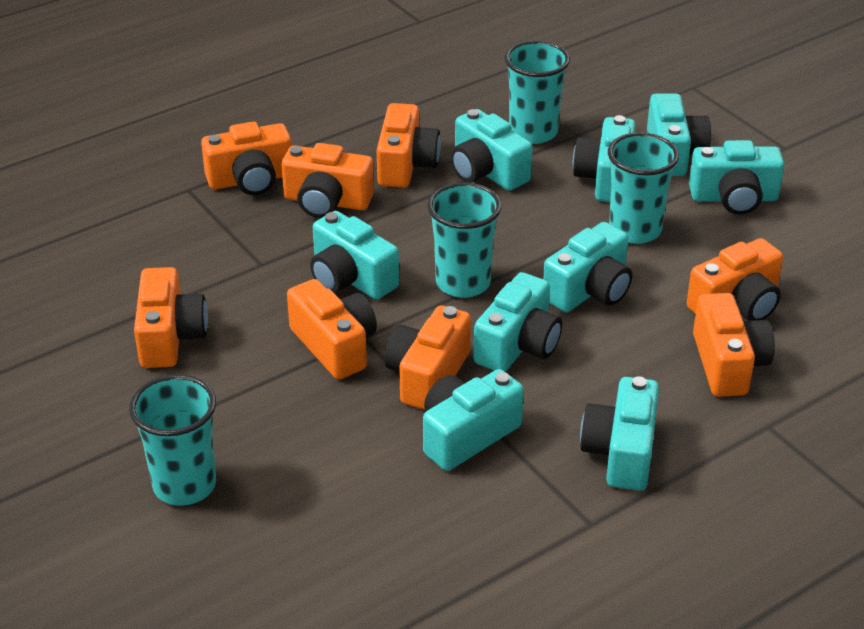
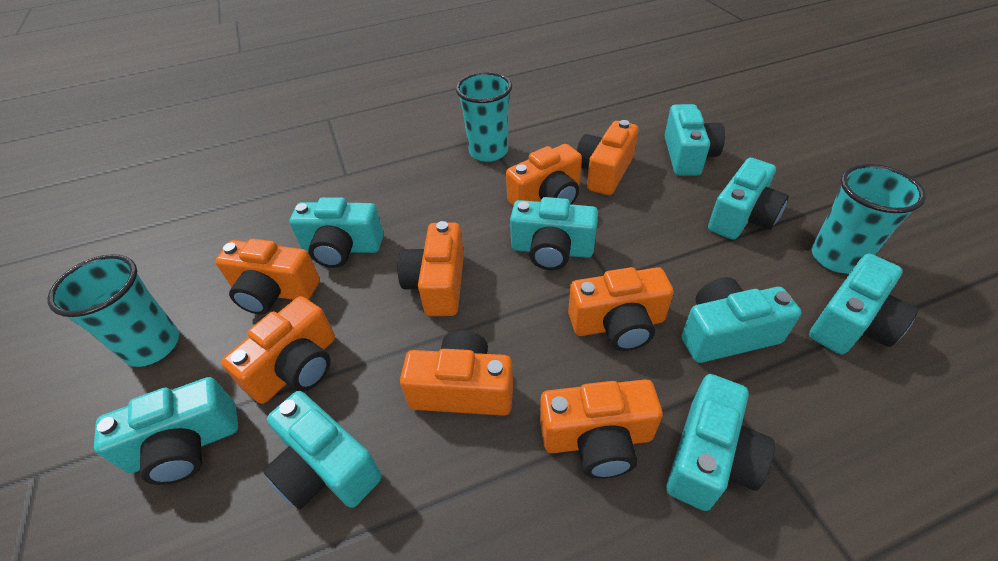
turquoise cup: 4 -> 3

